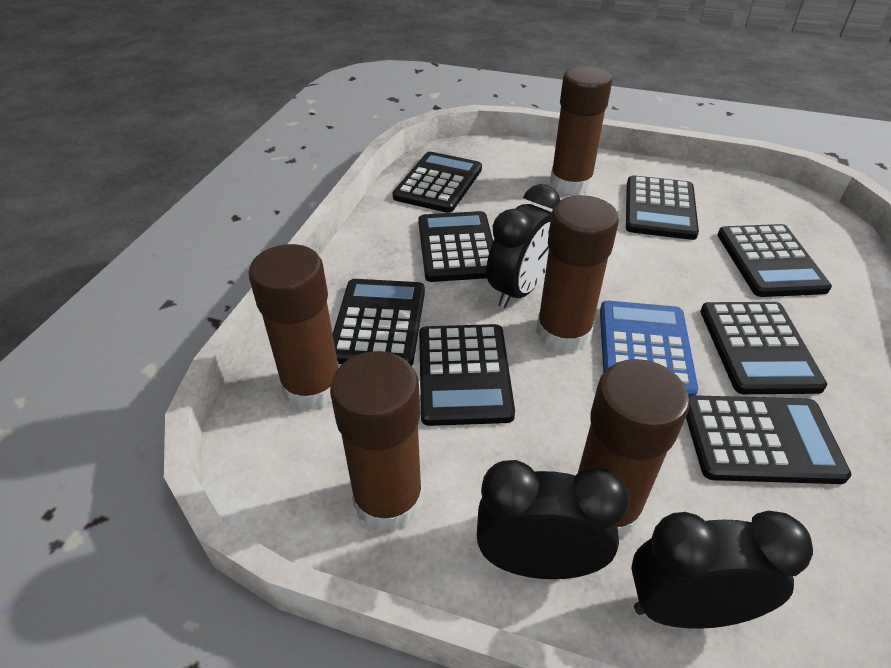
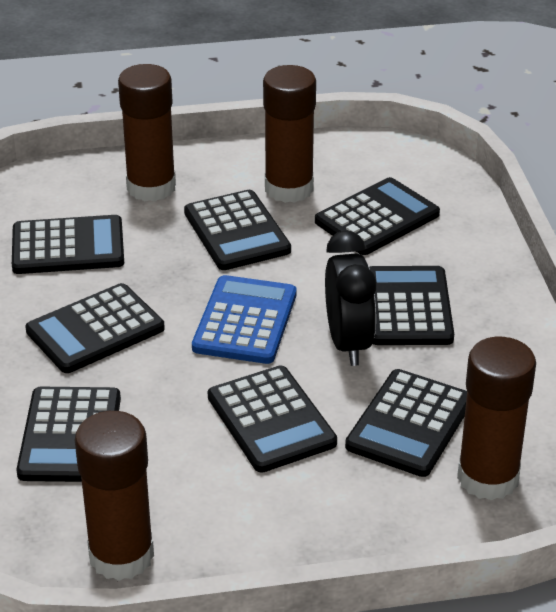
black clock: 3 -> 1
brown glue stick: 5 -> 4

